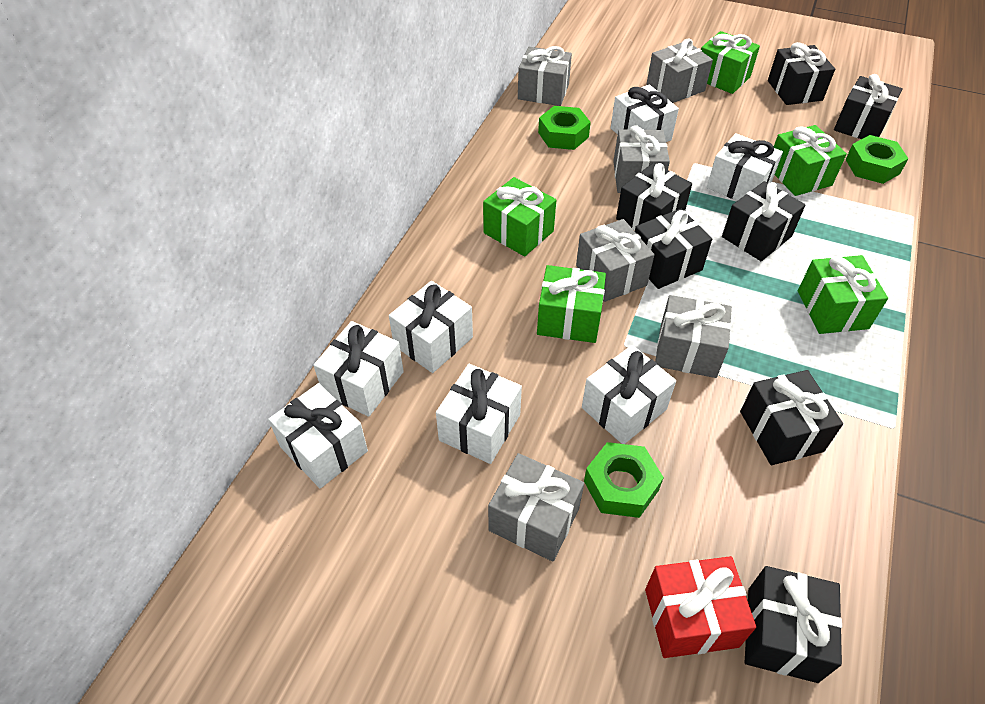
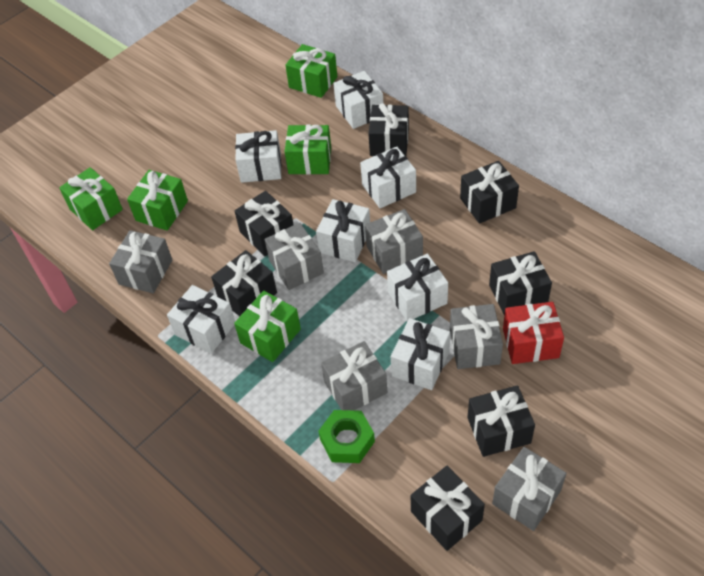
green nut: 3 -> 1

